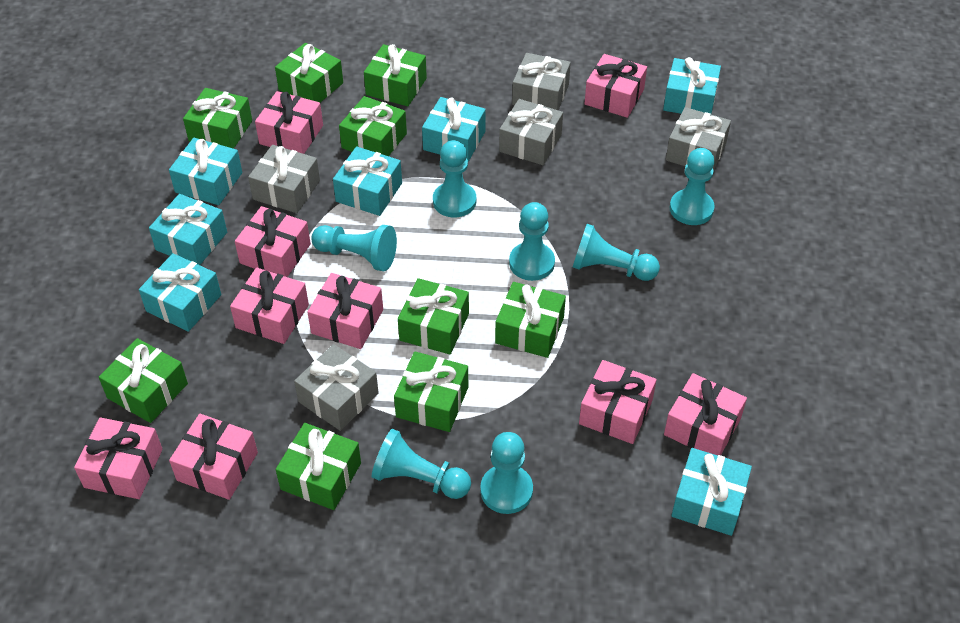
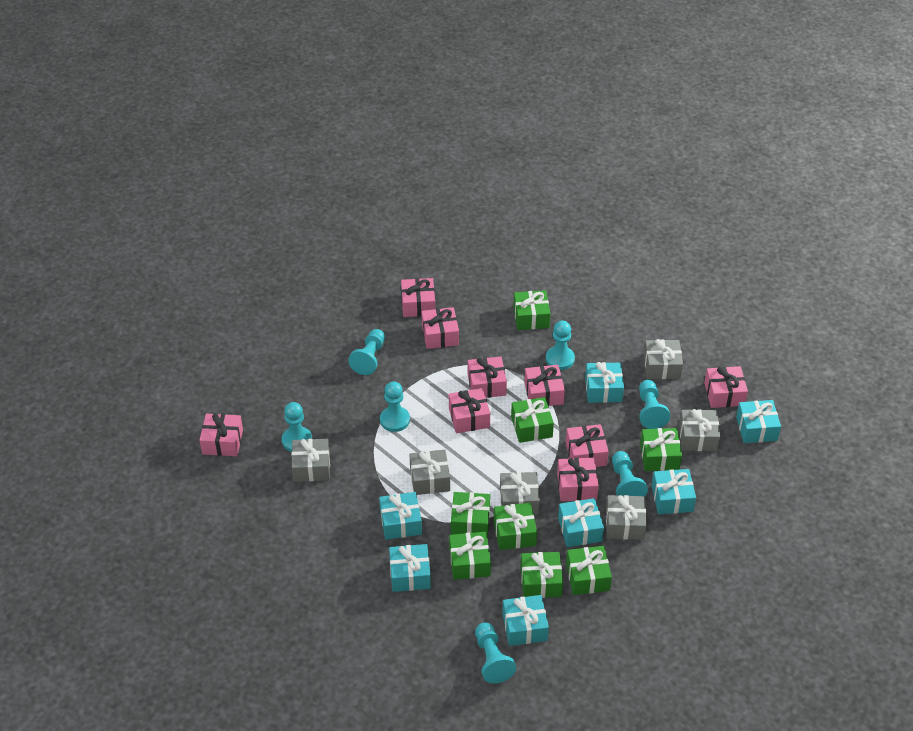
green gift: 9 -> 8
grey gift: 5 -> 6

